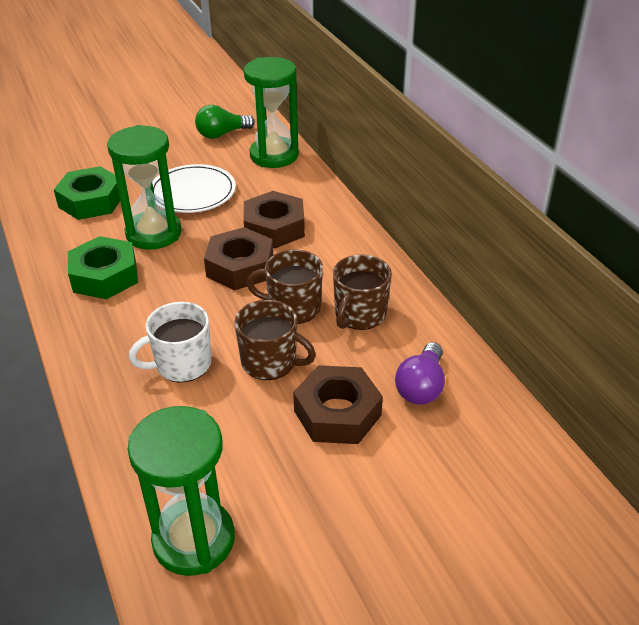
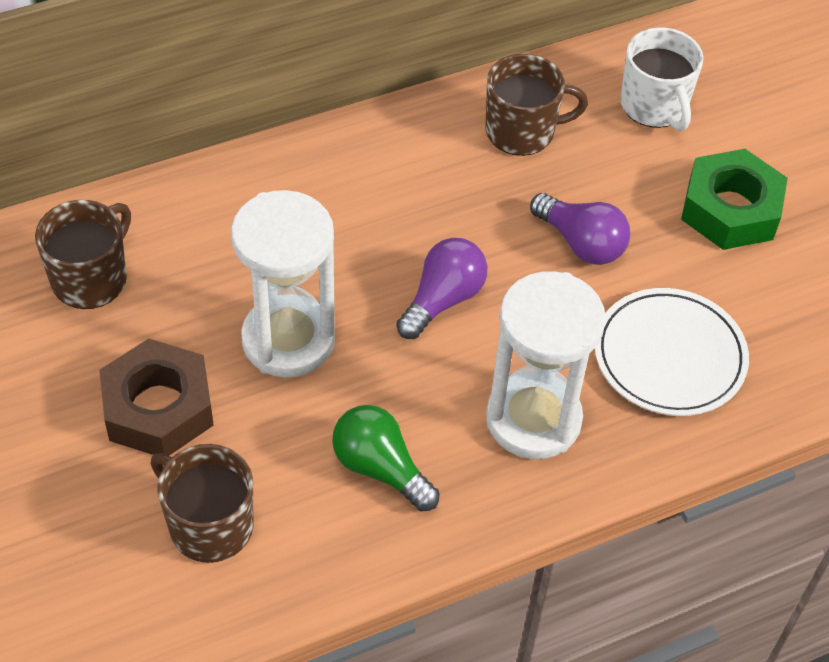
brown nut: 3 -> 1
green hourglass: 3 -> 0
green nut: 2 -> 1
purple light bulb: 1 -> 2
white hourglass: 0 -> 2

